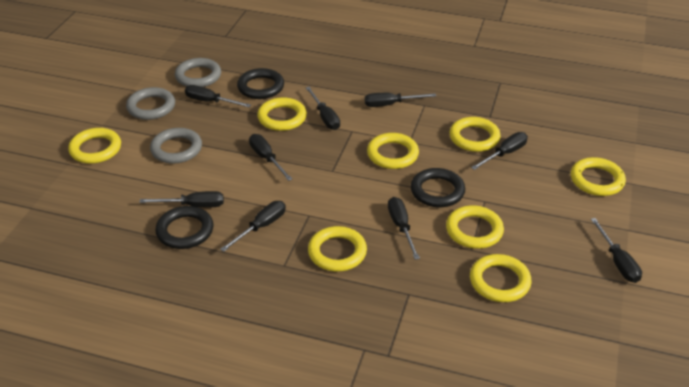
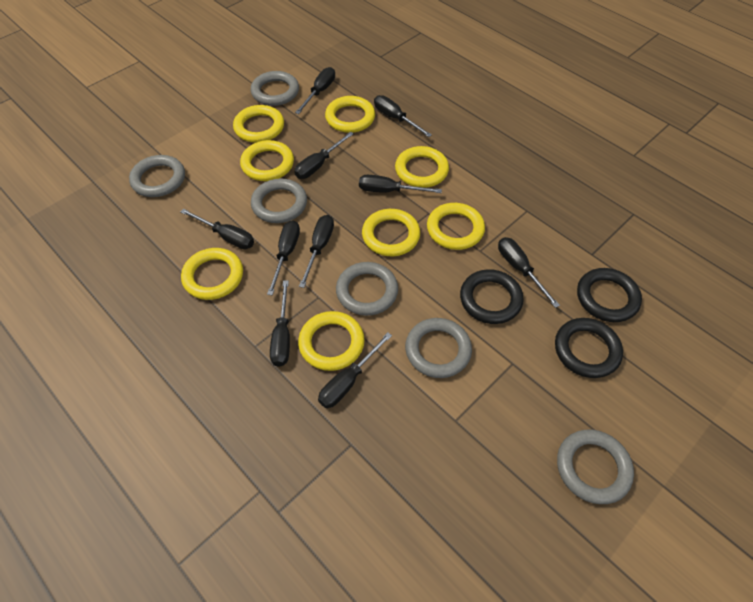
black screwdriver: 9 -> 10
grey ring: 3 -> 6

